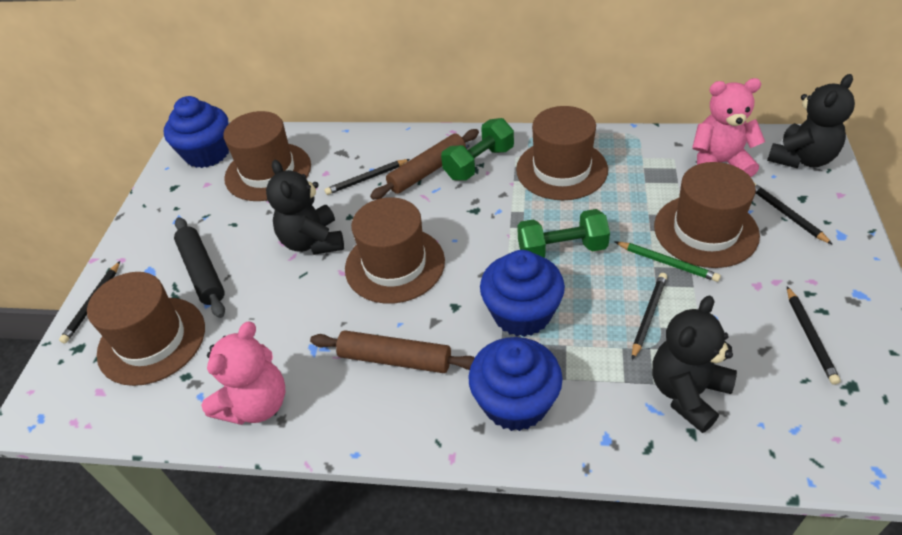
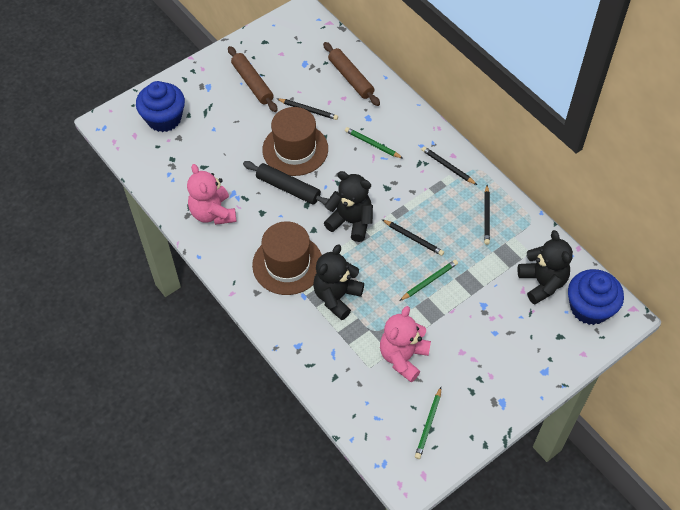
black pencil: 5 -> 4
blue cupcake: 3 -> 2
brown hat: 5 -> 2
green dumbbell: 2 -> 0
green pencil: 1 -> 3

